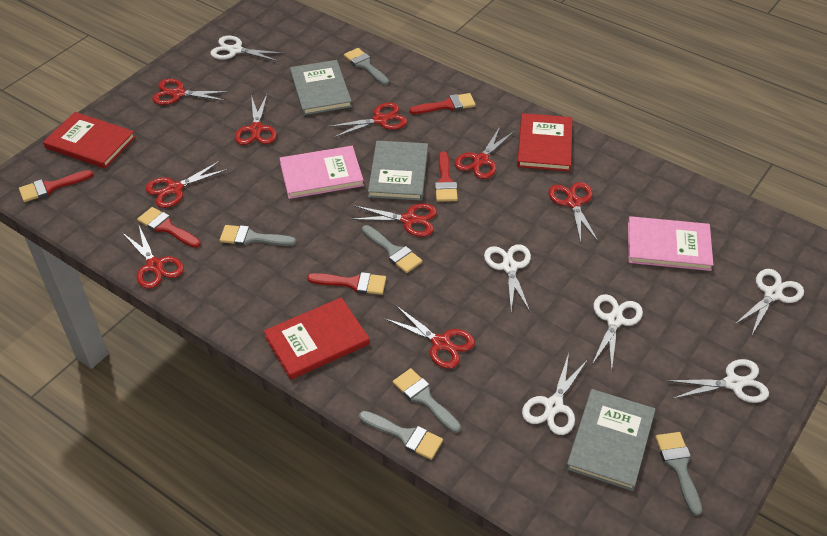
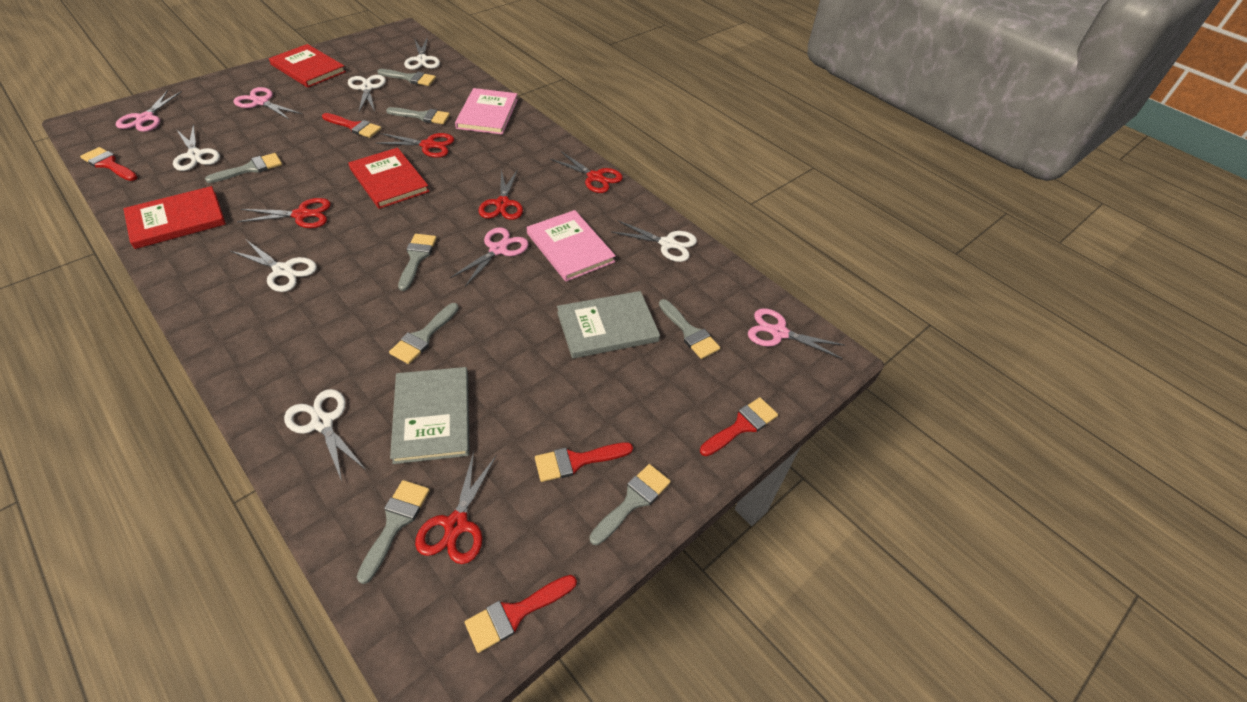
grey book: 3 -> 2
grey brush: 6 -> 8
pink scissors: 0 -> 4
red scissors: 9 -> 5

